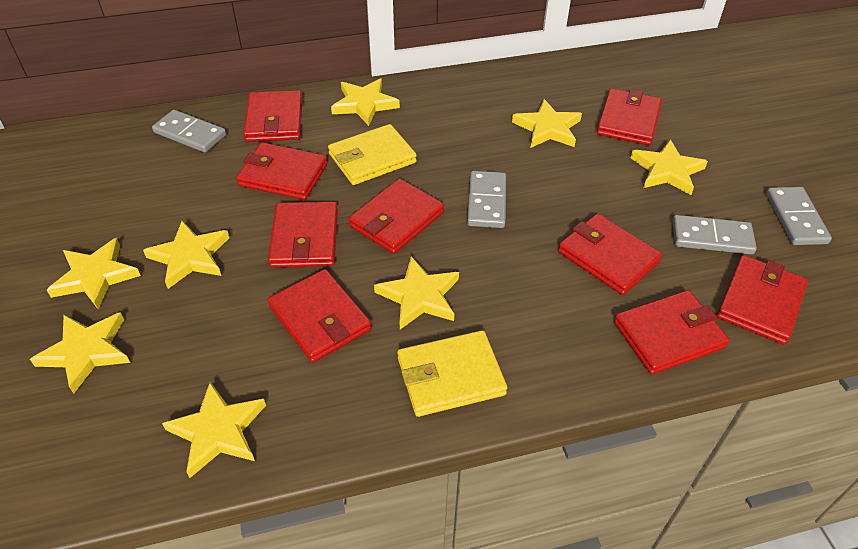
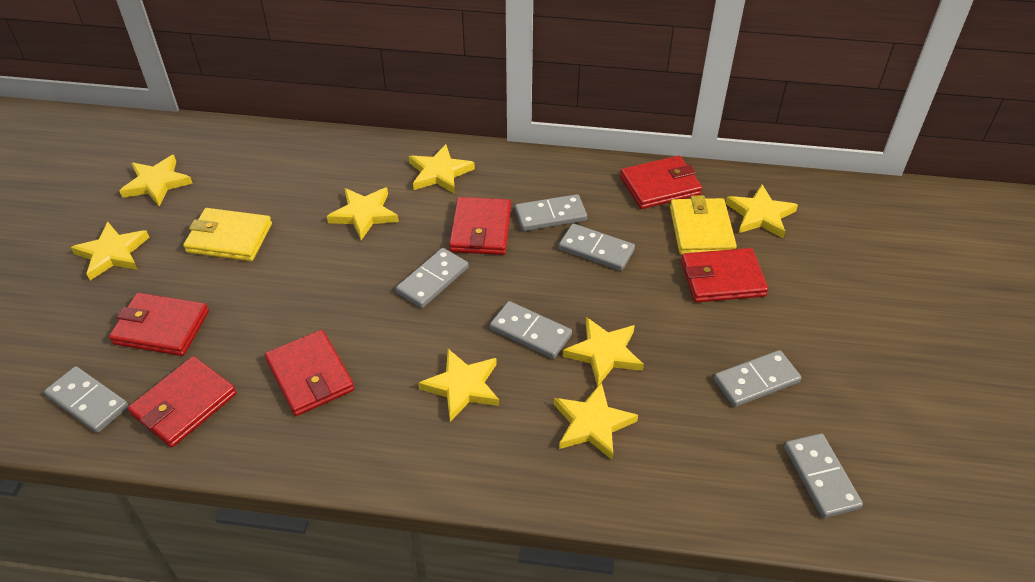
grey domino: 4 -> 7
red wallet: 9 -> 6

